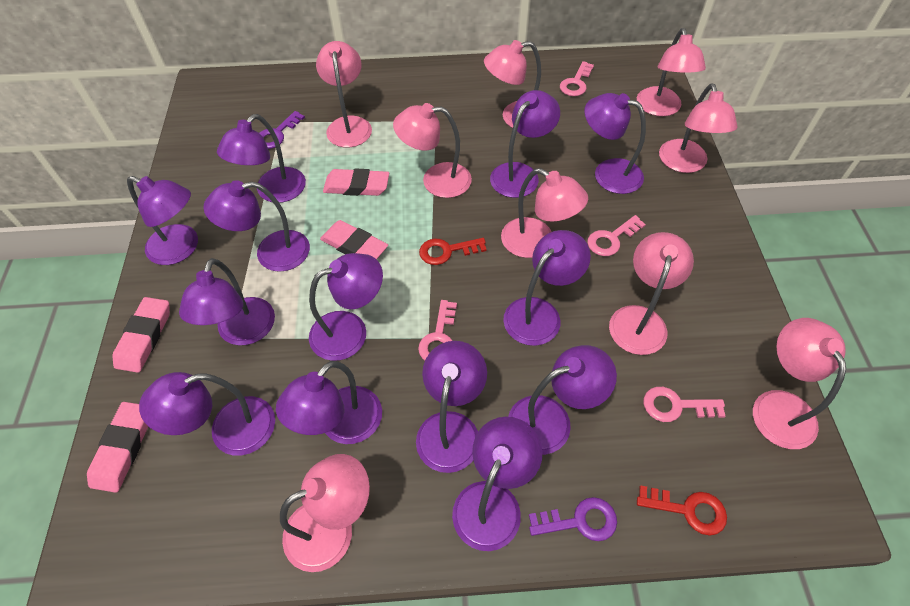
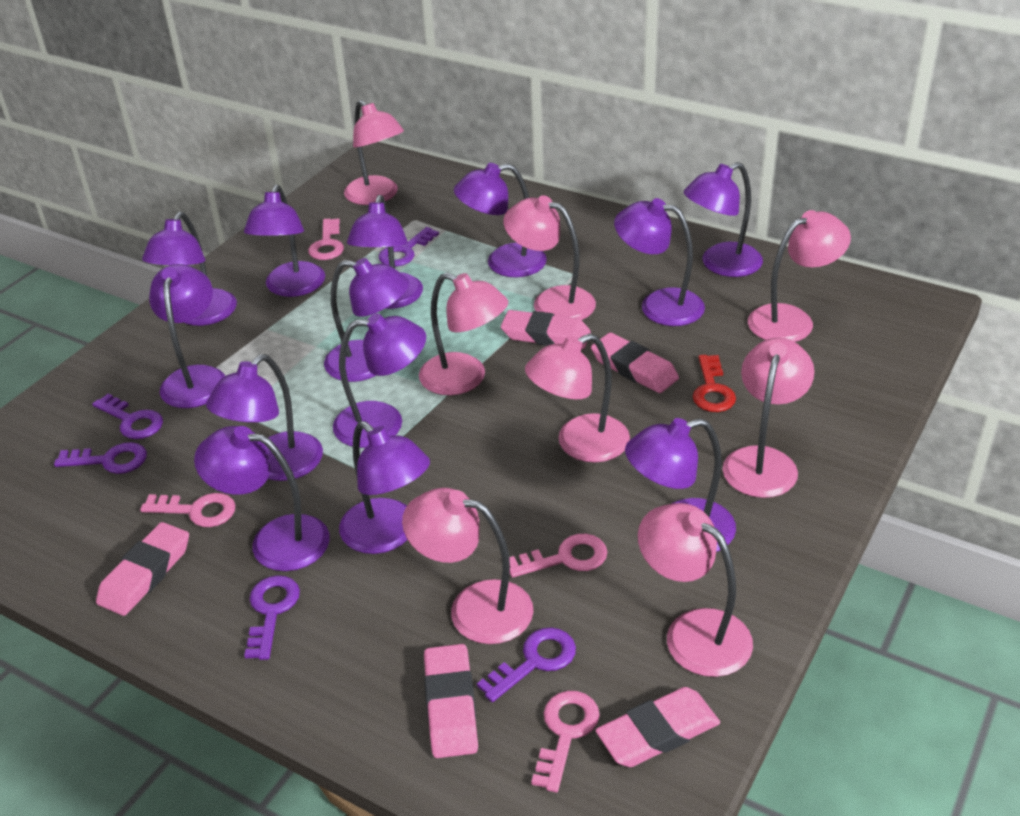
pink eraser: 4 -> 5
pink lamp: 9 -> 8
purple key: 2 -> 5
red key: 2 -> 1

